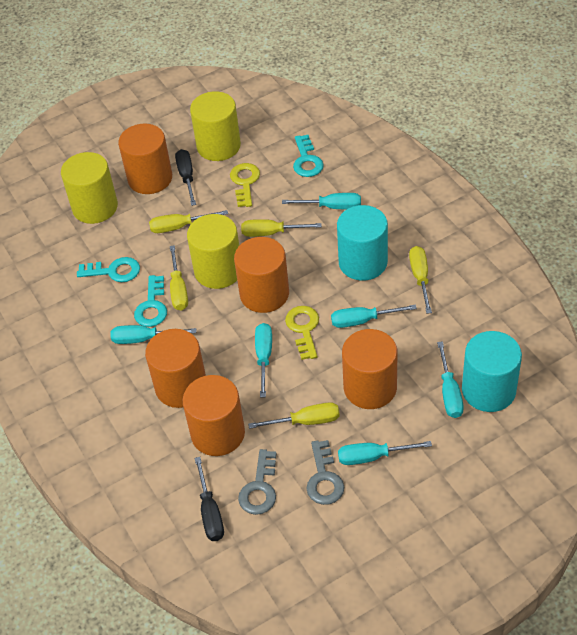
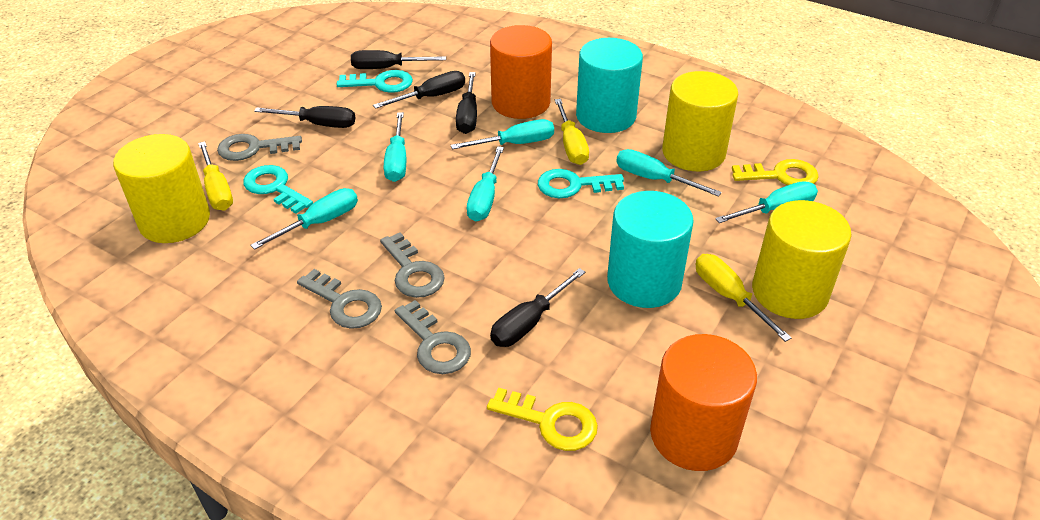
black screwdriver: 2 -> 5
grey key: 2 -> 4
orange cylinder: 5 -> 2
yellow screwdriver: 5 -> 3

